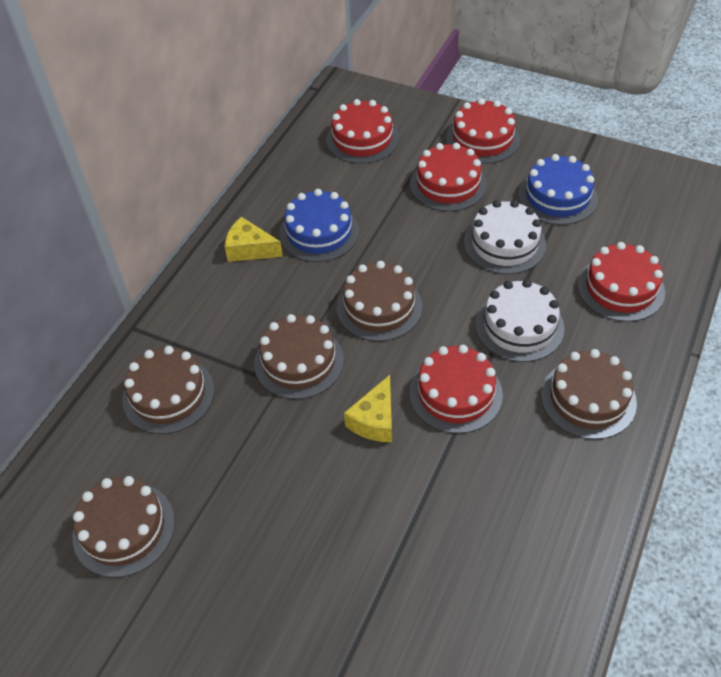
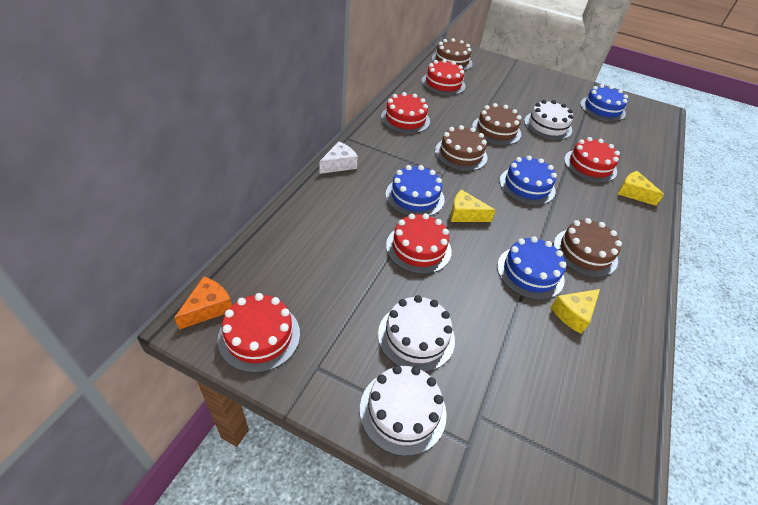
blue cake: 2 -> 4
brown cake: 5 -> 4
orange cheese: 0 -> 1
white cake: 2 -> 3
white cheese: 0 -> 1
yellow cheese: 2 -> 3

